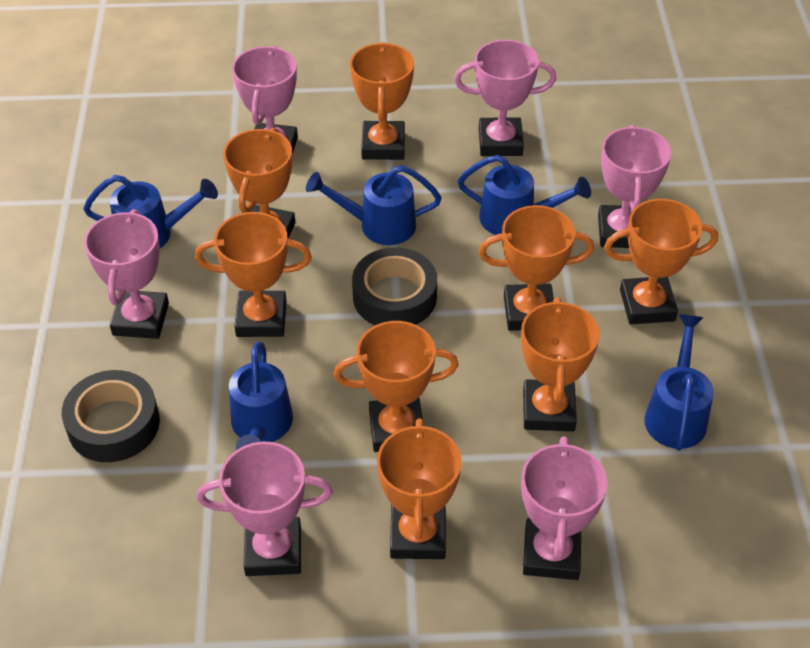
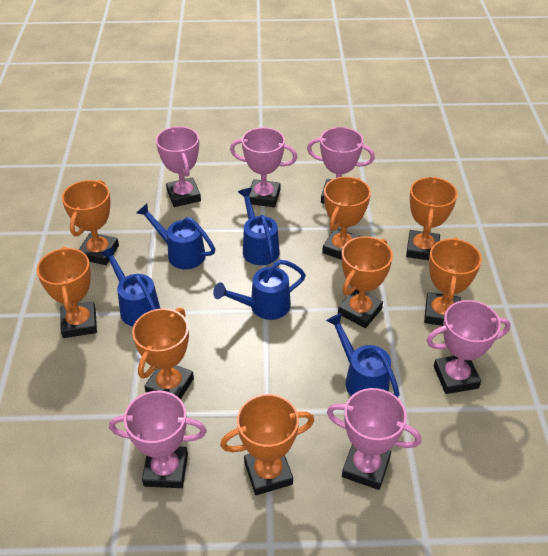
black tape: 2 -> 0

